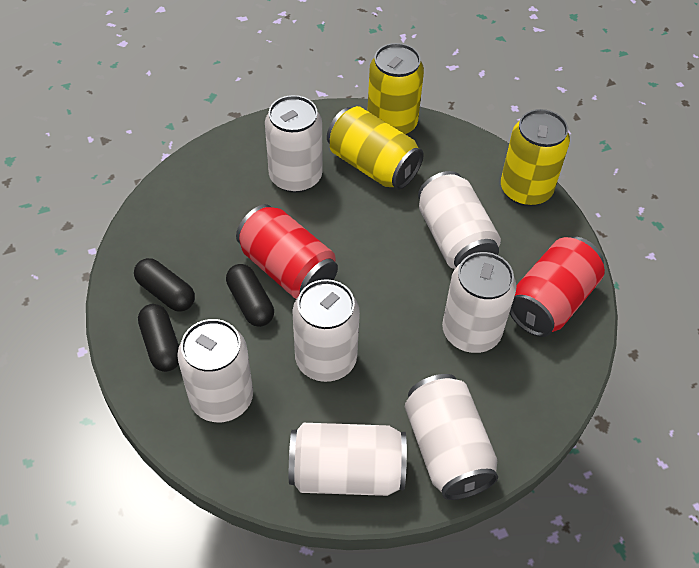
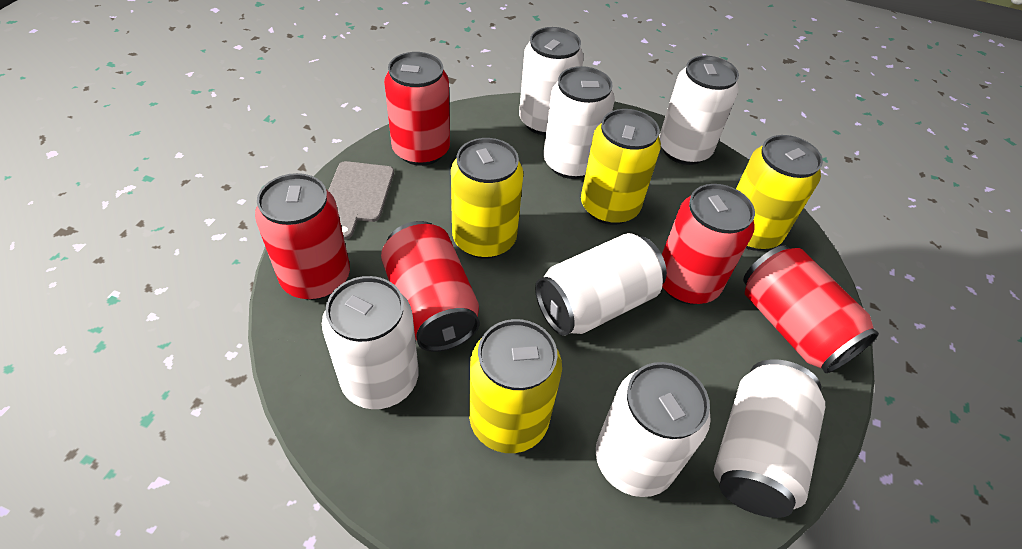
black capsule: 3 -> 0
grey cutting board: 0 -> 1
red can: 2 -> 5
yellow can: 3 -> 4

